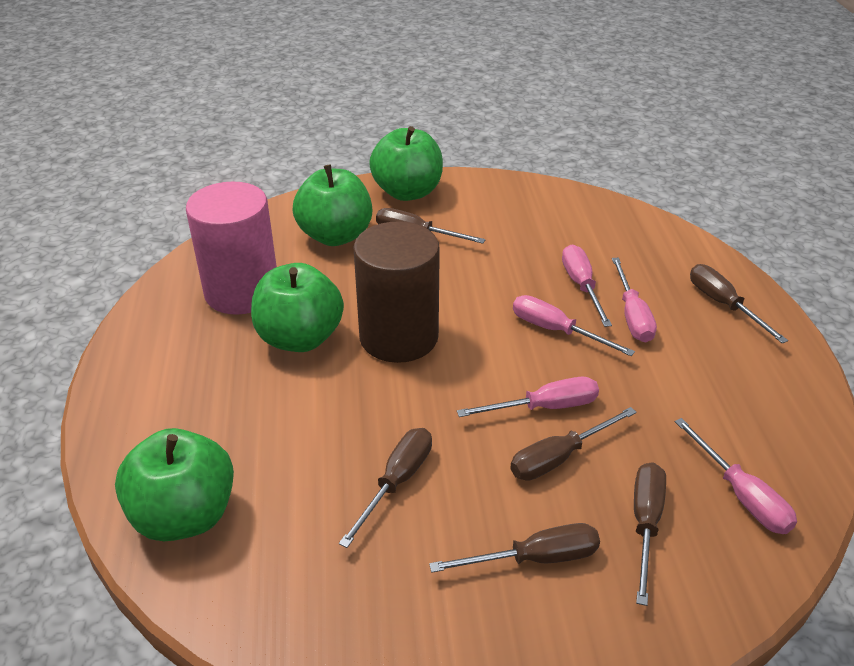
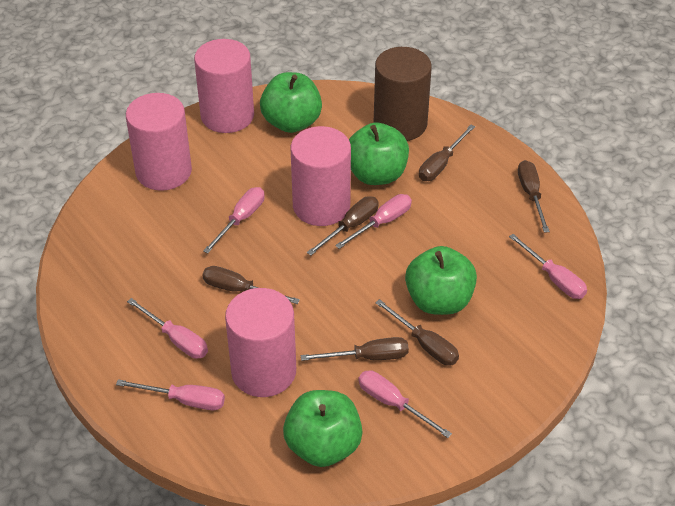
pink cylinder: 1 -> 4
pink screwdriver: 5 -> 6

